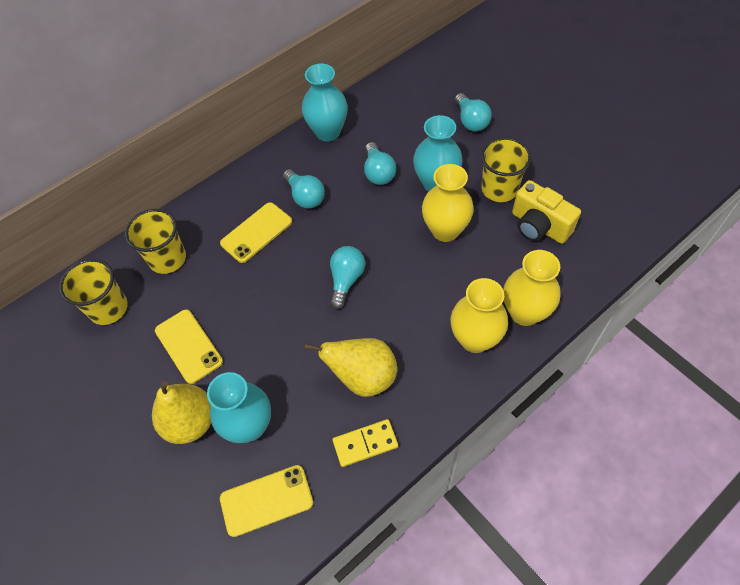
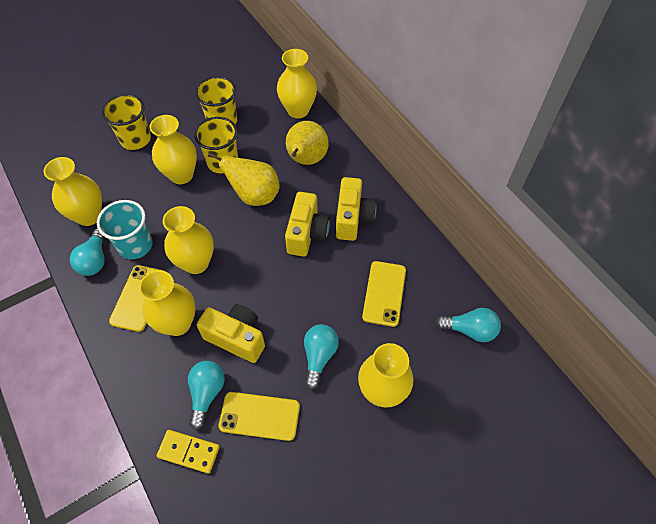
turquoise cup: 0 -> 1
turquoise vase: 3 -> 0
yellow camera: 1 -> 3
yellow vase: 3 -> 6

